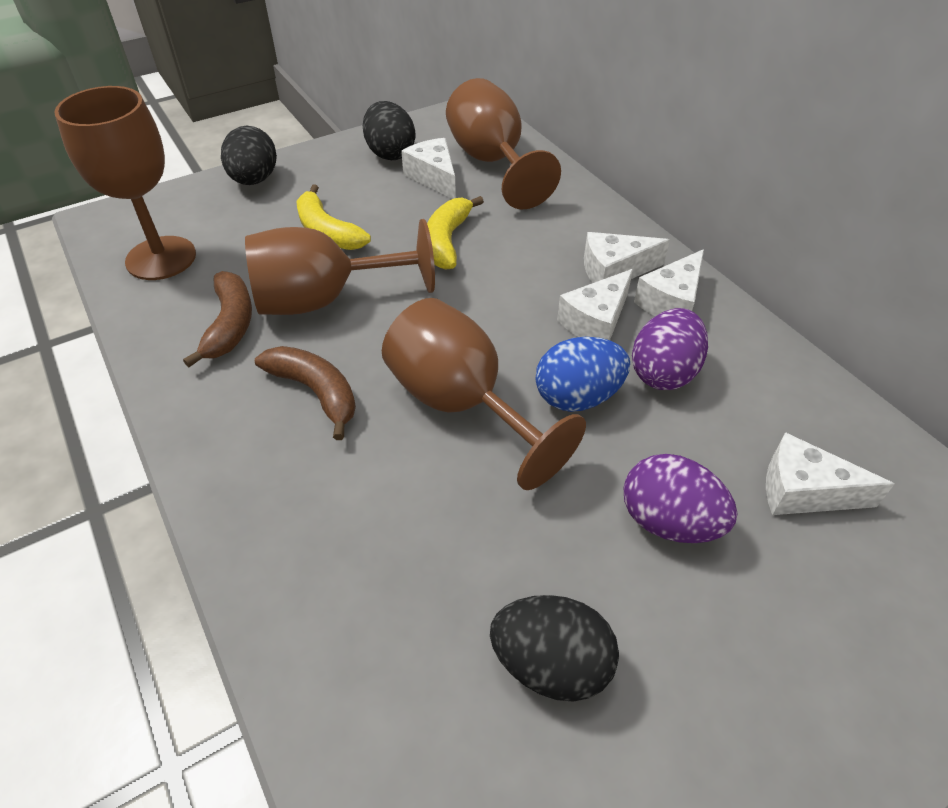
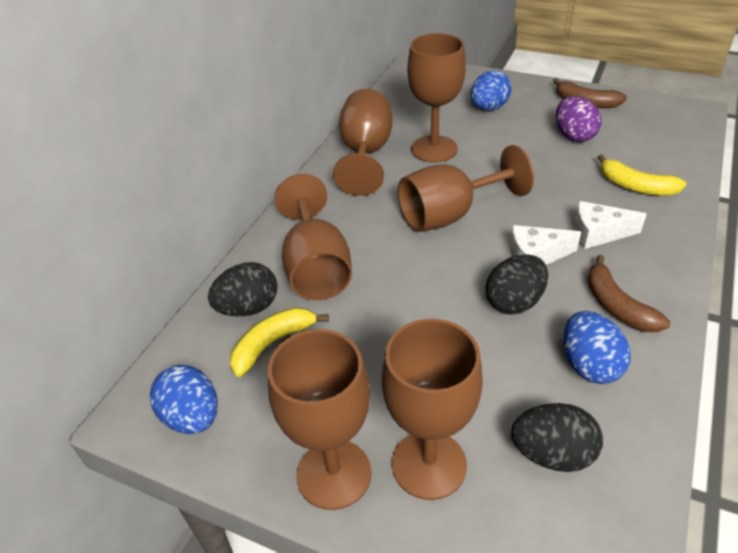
blue egg: 1 -> 3
brown goblet: 4 -> 6
purple egg: 2 -> 1
white cheese: 5 -> 2

